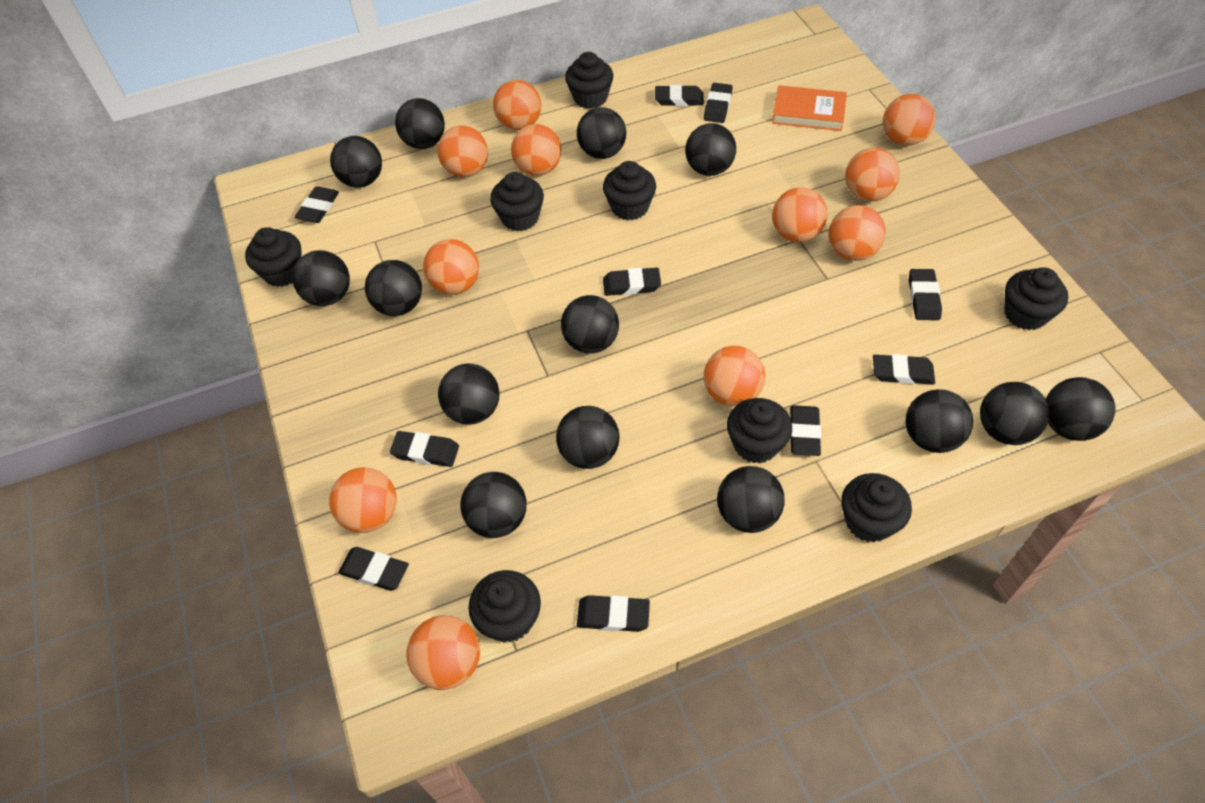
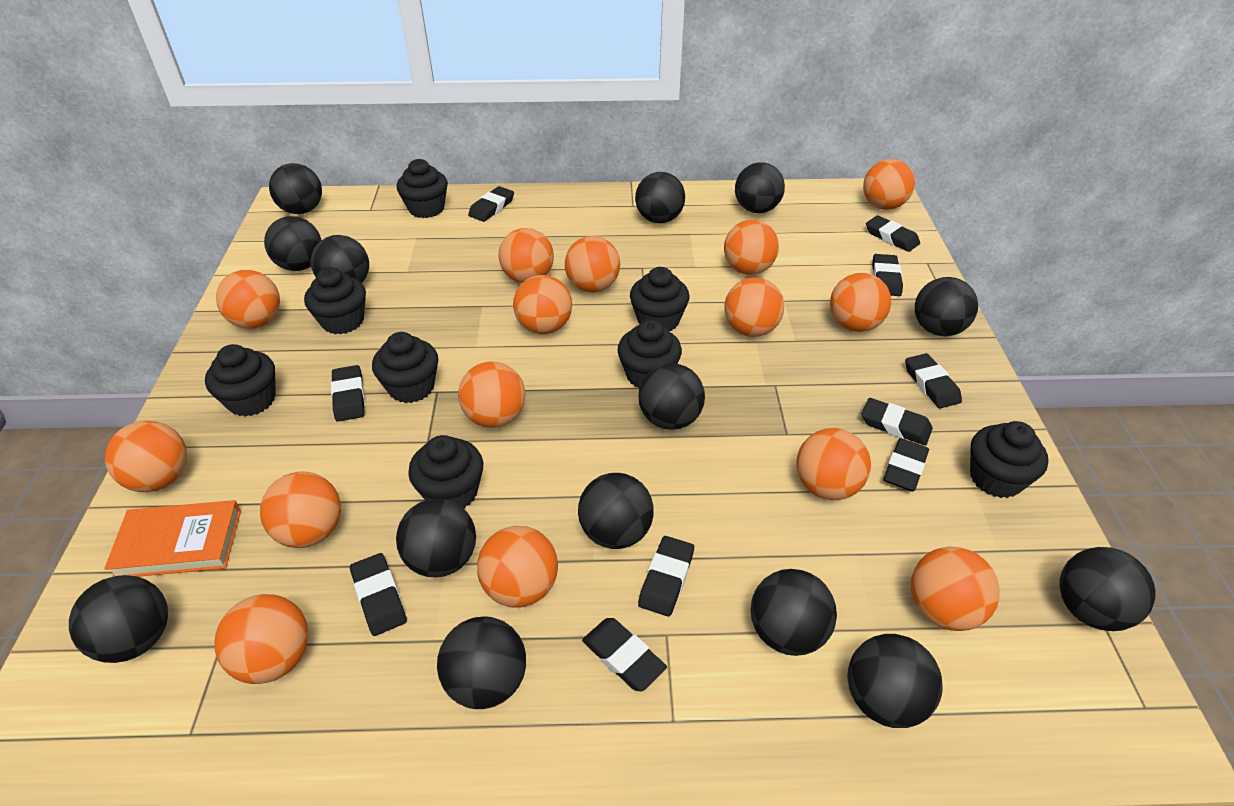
orange ball: 11 -> 15

